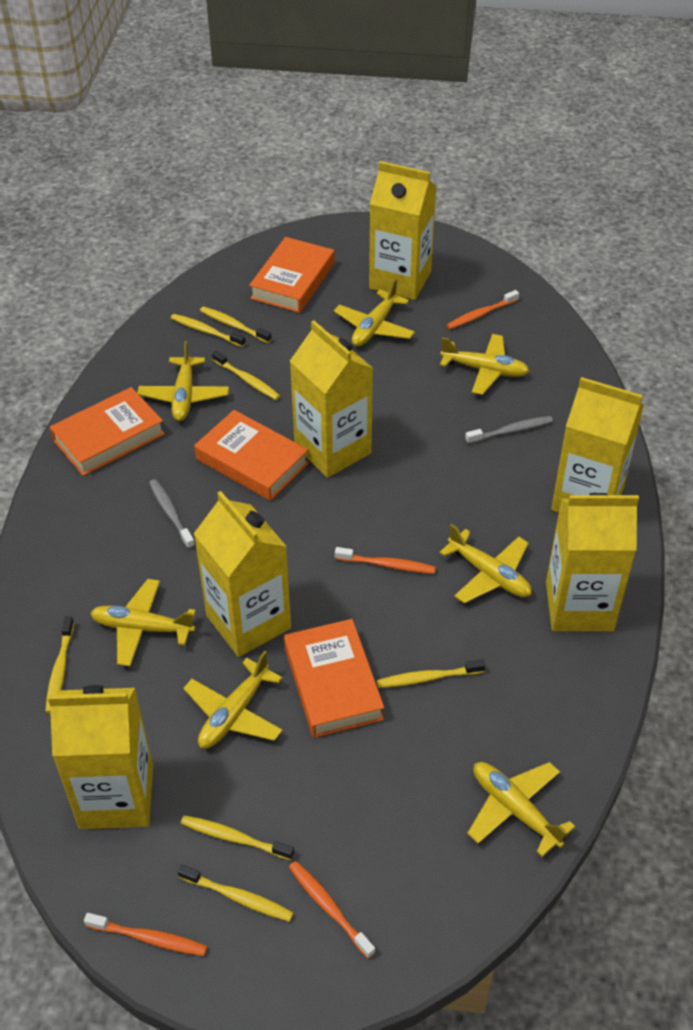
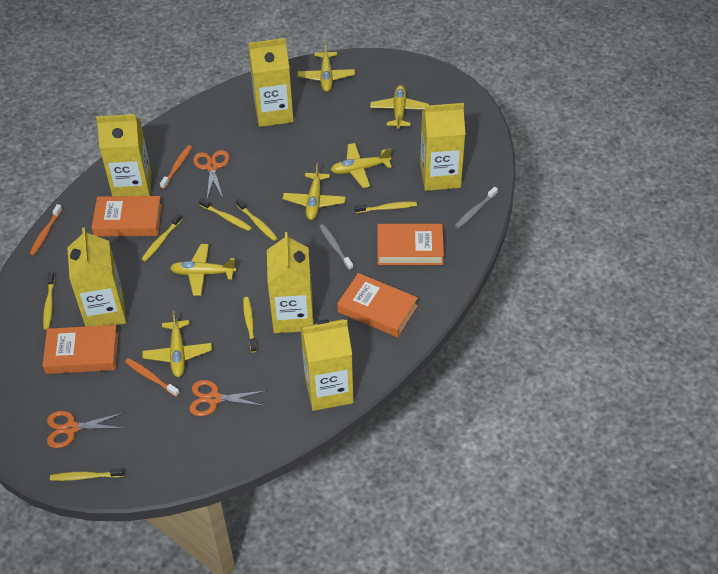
orange scissors: 0 -> 3
orange toothbrush: 4 -> 3
yellow plane: 7 -> 6

